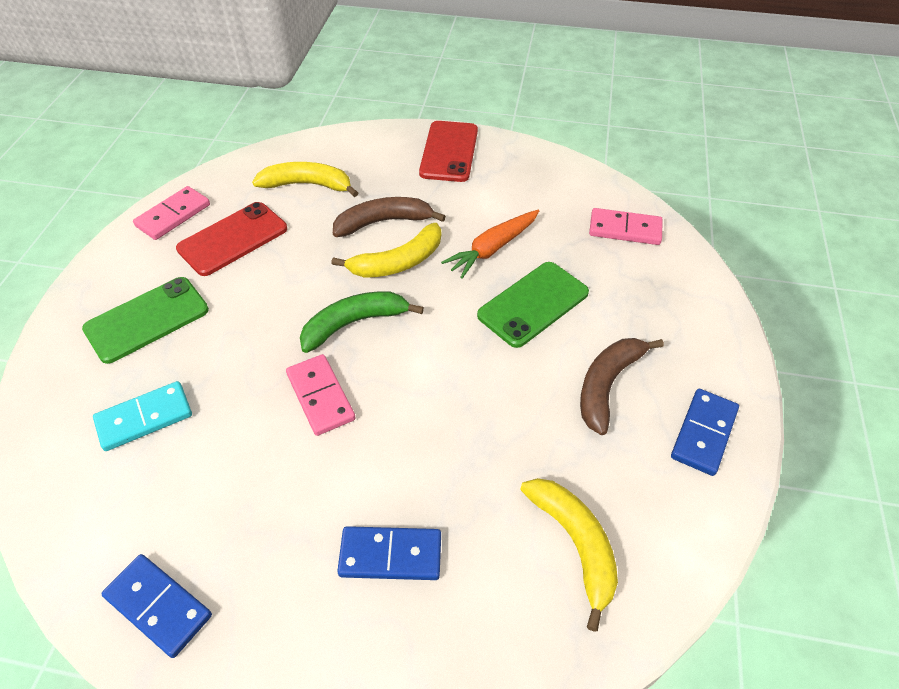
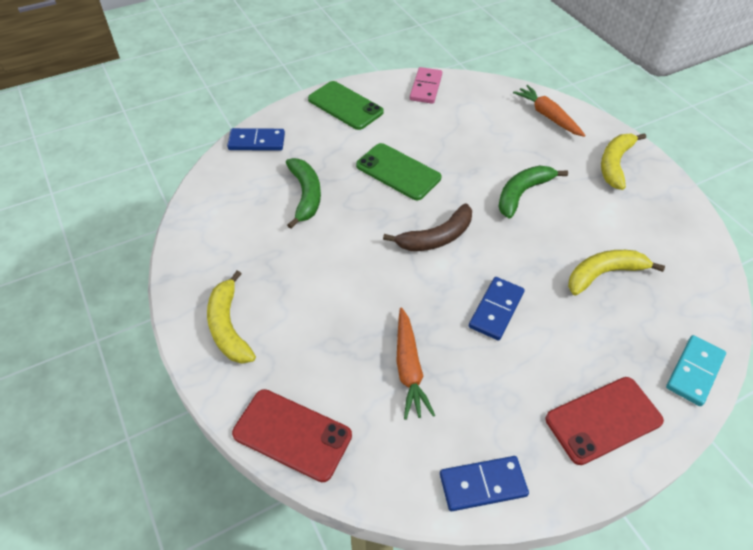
brown banana: 2 -> 1
green banana: 1 -> 2
orange carrot: 1 -> 2
pink domino: 3 -> 1

